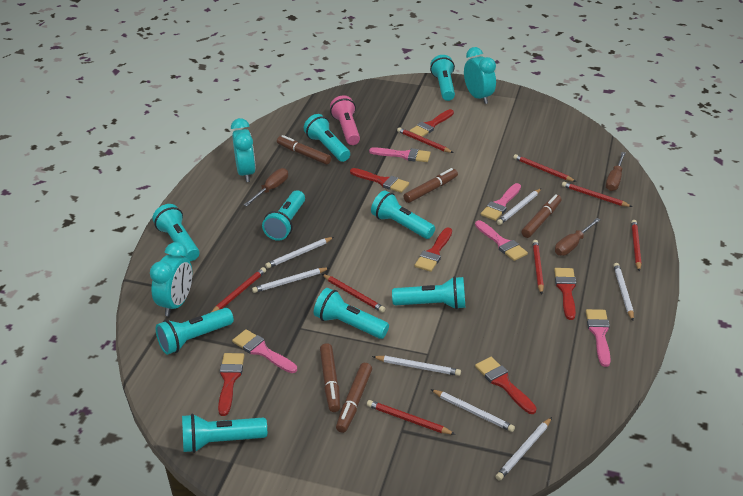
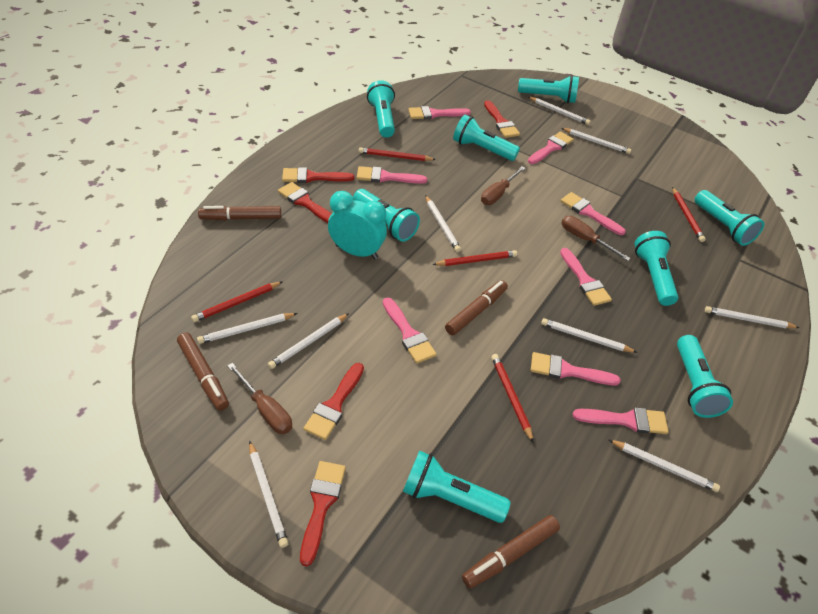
brown marker: 5 -> 4
pink brush: 5 -> 8
pink flashlight: 1 -> 0
red brush: 6 -> 5
red pencil: 8 -> 5
turquoise clock: 3 -> 1
turquoise flashlight: 9 -> 8
white pencil: 7 -> 9

